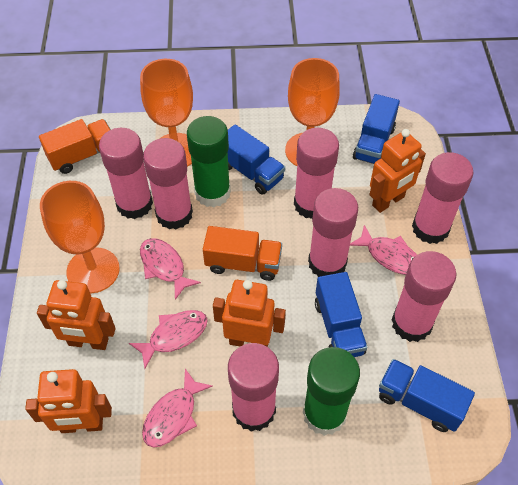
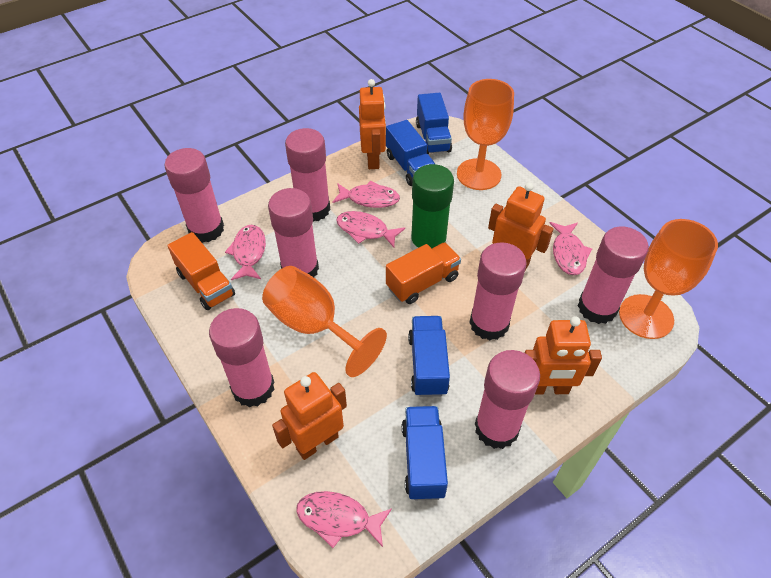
green glue stick: 2 -> 1
pink fish: 4 -> 5

